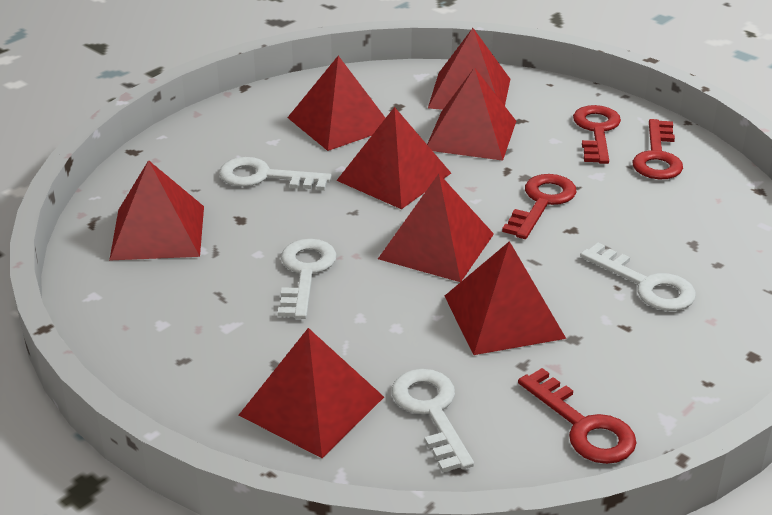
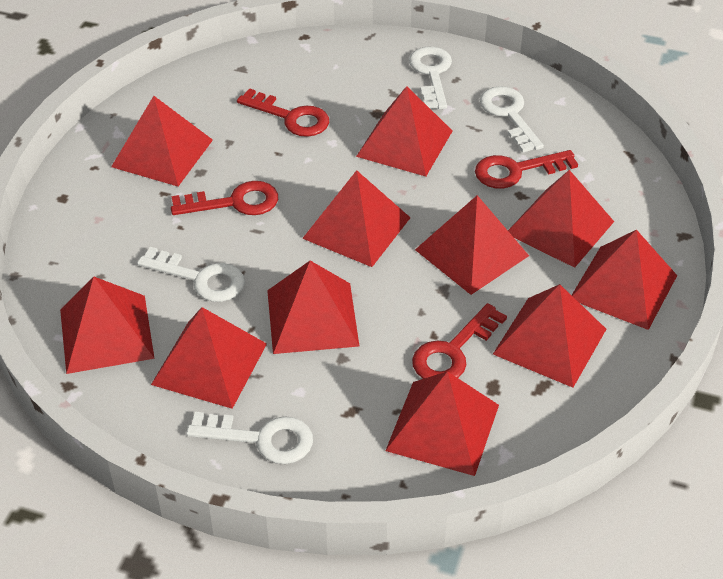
red pyramid: 8 -> 11

